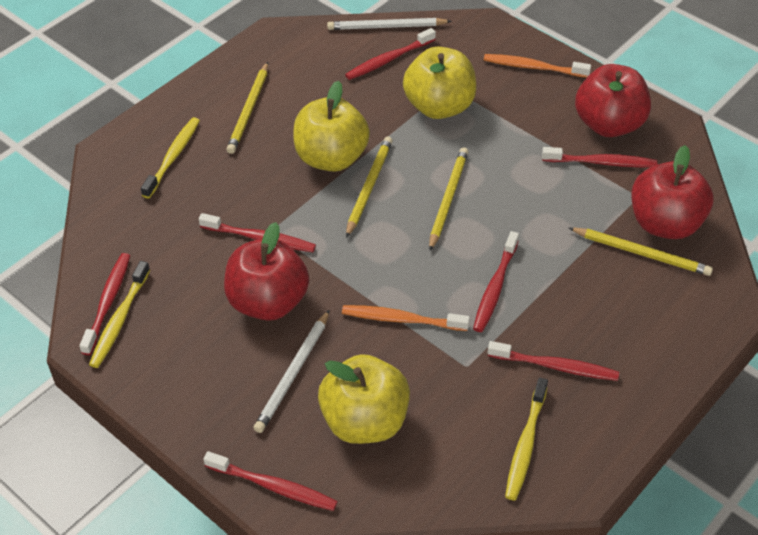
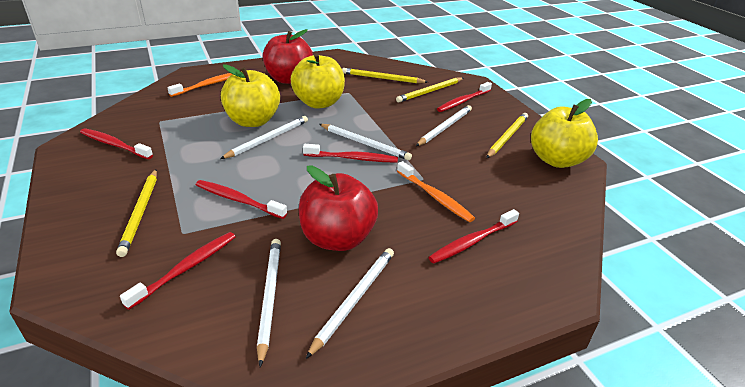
red apple: 3 -> 2
red toothbrush: 7 -> 6
white pencil: 2 -> 5
yellow toothbrush: 3 -> 0

